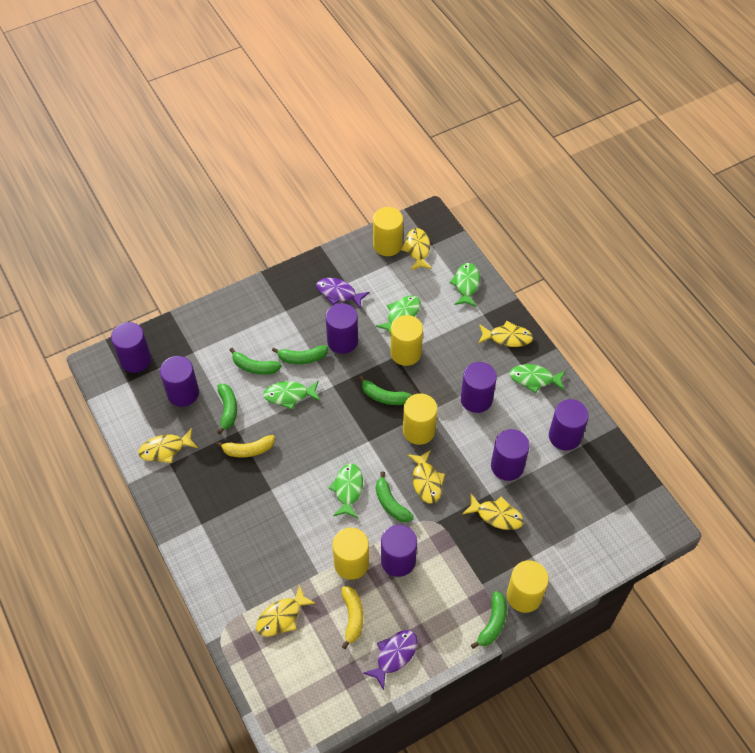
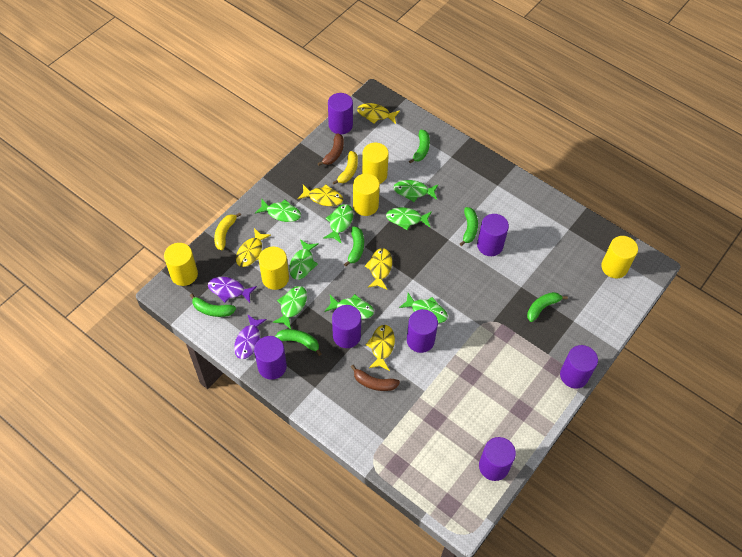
brown banana: 0 -> 2
green fish: 5 -> 8
yellow fish: 6 -> 5

